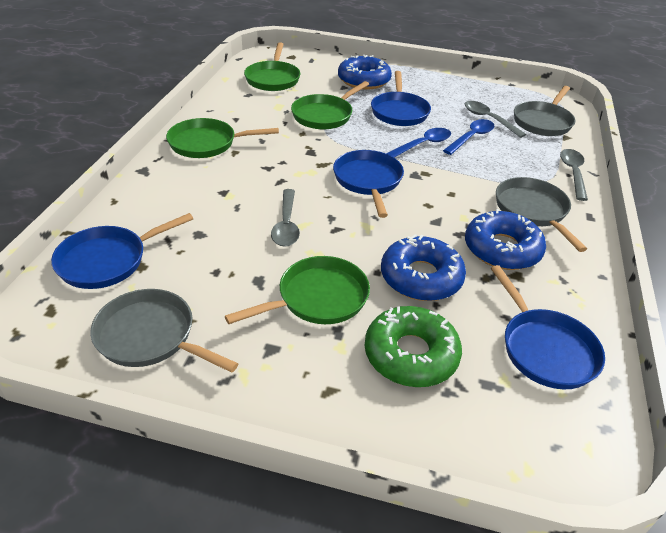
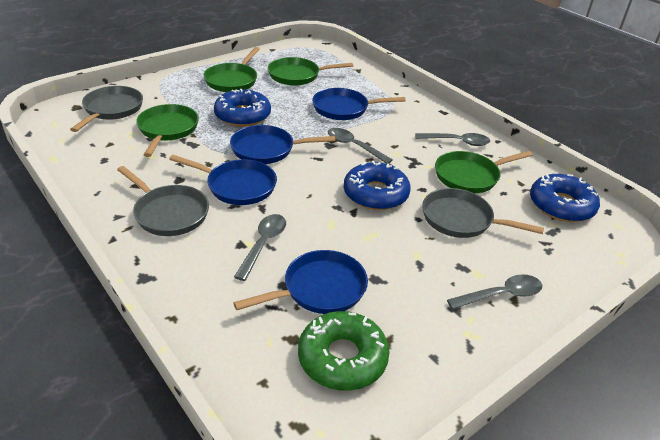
blue spoon: 2 -> 0
grey spoon: 3 -> 4

